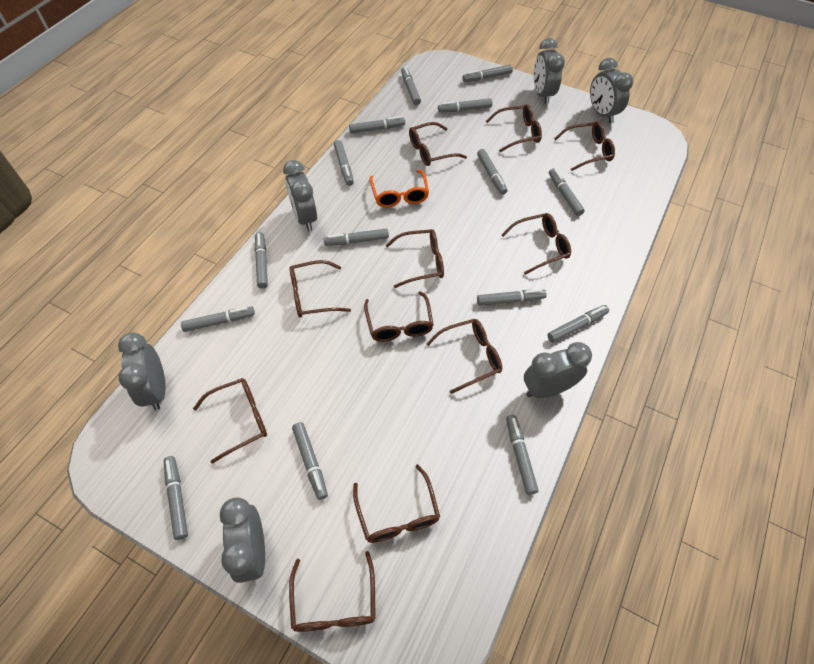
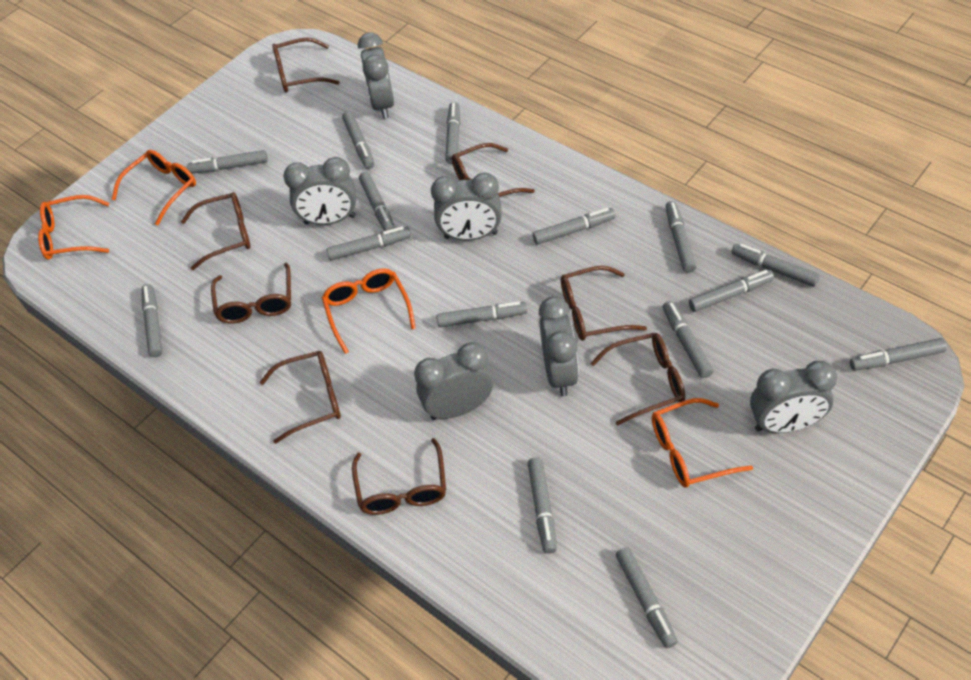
brown glasses: 11 -> 8
orange glasses: 1 -> 4

